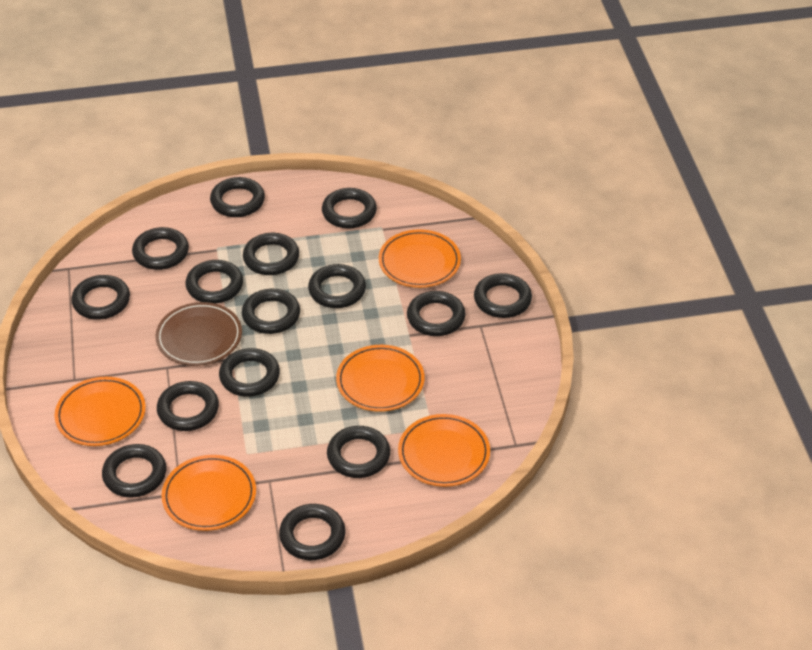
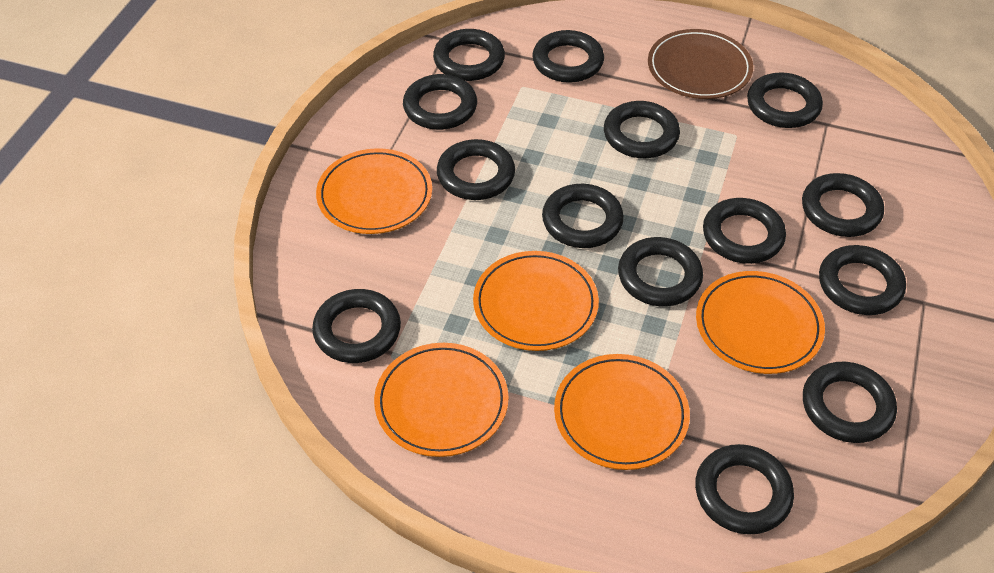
black ring: 15 -> 14

